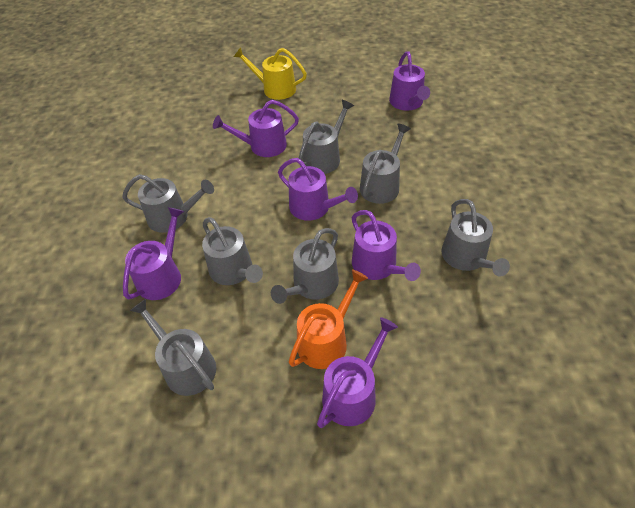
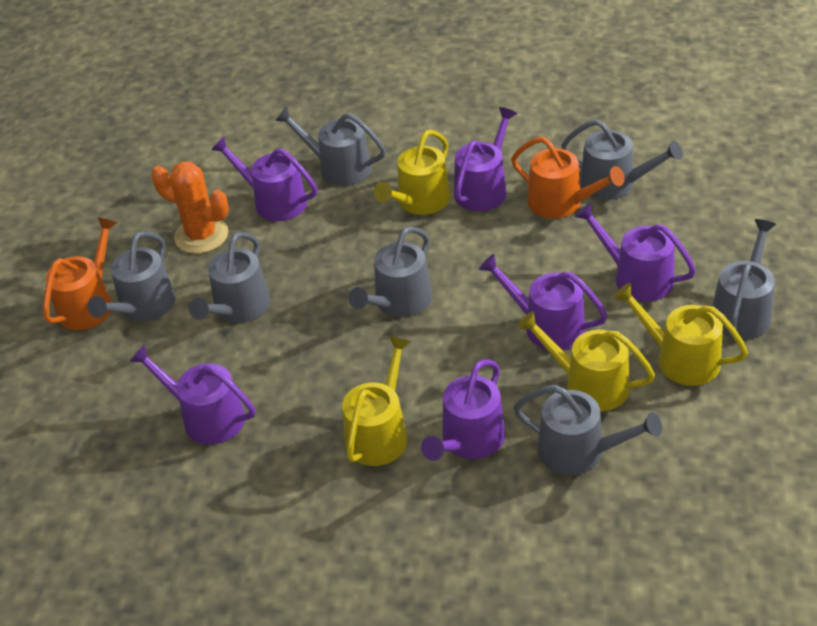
orange cactus: 0 -> 1
orange watering can: 1 -> 2
yellow watering can: 1 -> 4

